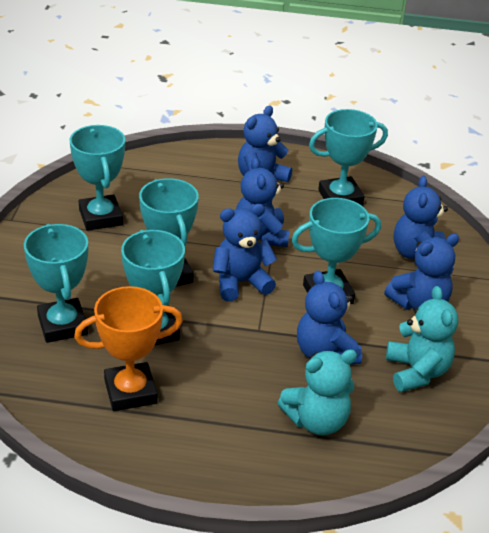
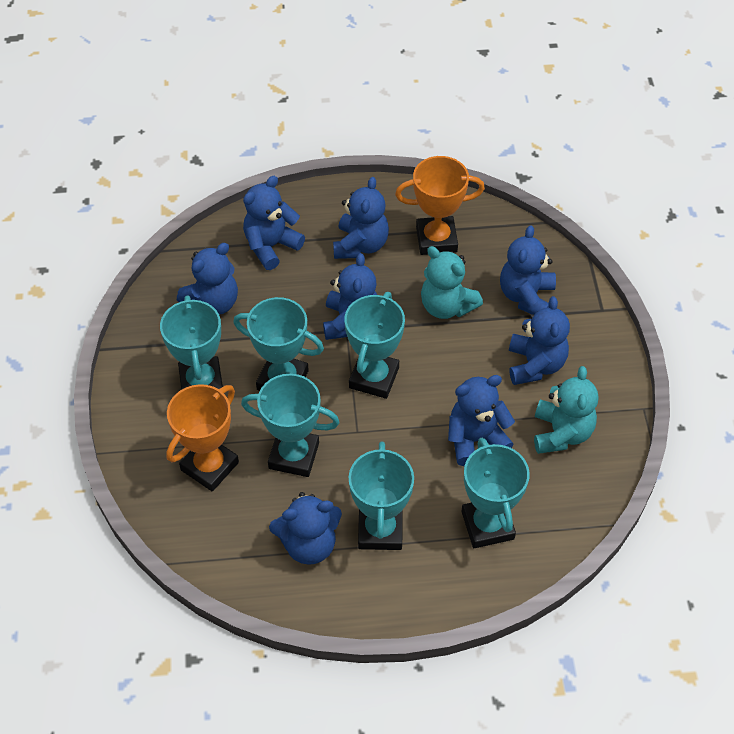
blue teddy bear: 6 -> 8
orange trophy: 1 -> 2

